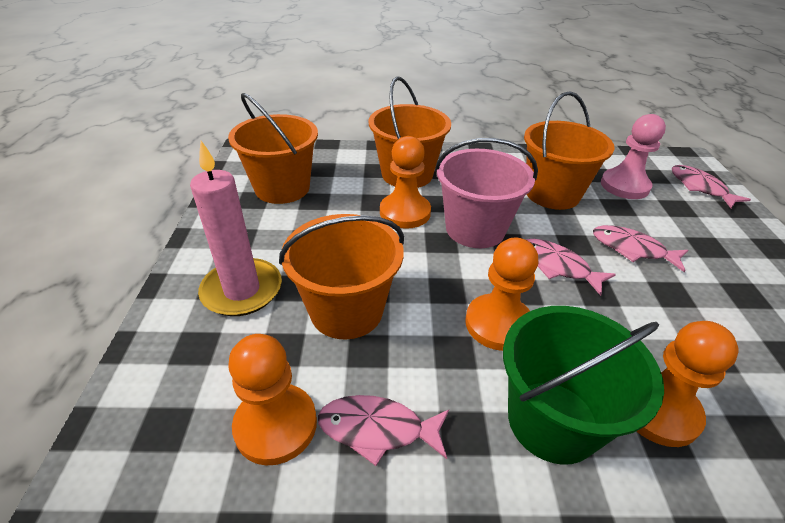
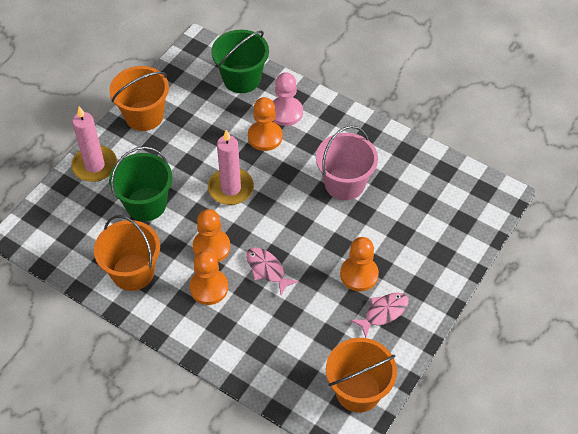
green bucket: 1 -> 2
orange bucket: 4 -> 3
pink candle: 1 -> 2
pink fish: 4 -> 2

